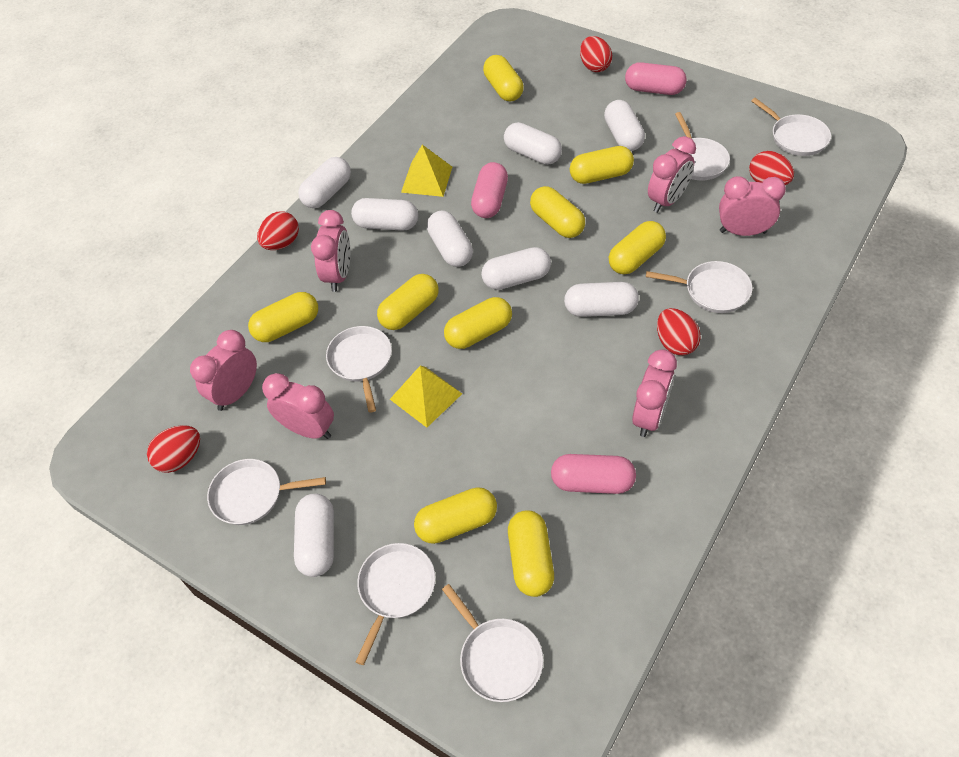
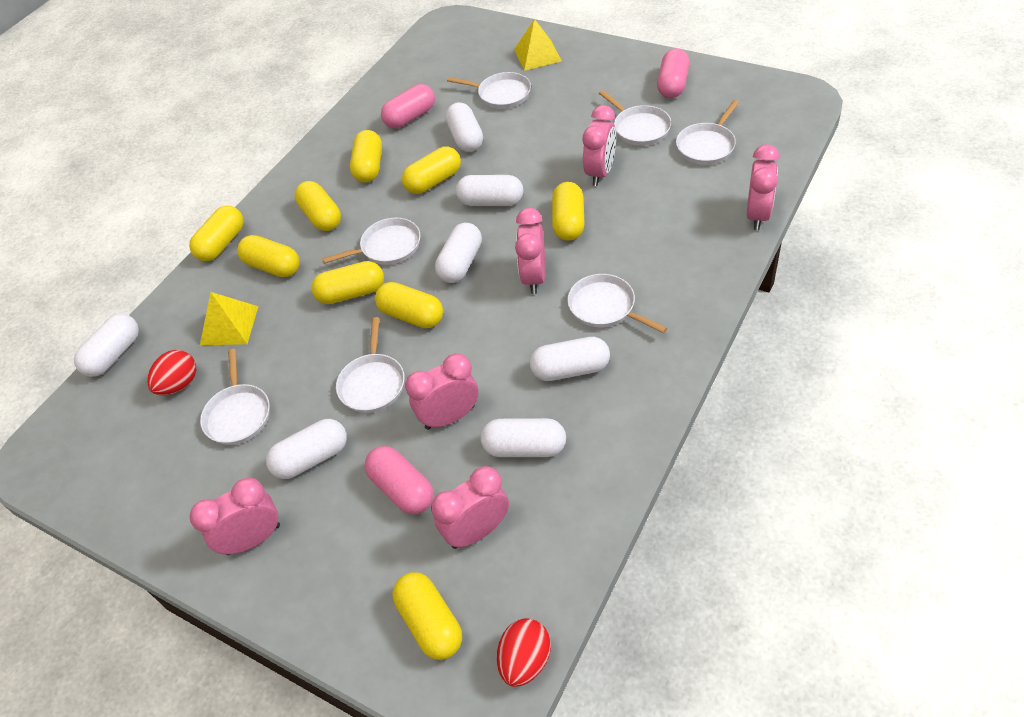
red egg: 5 -> 2
white capsule: 8 -> 7

